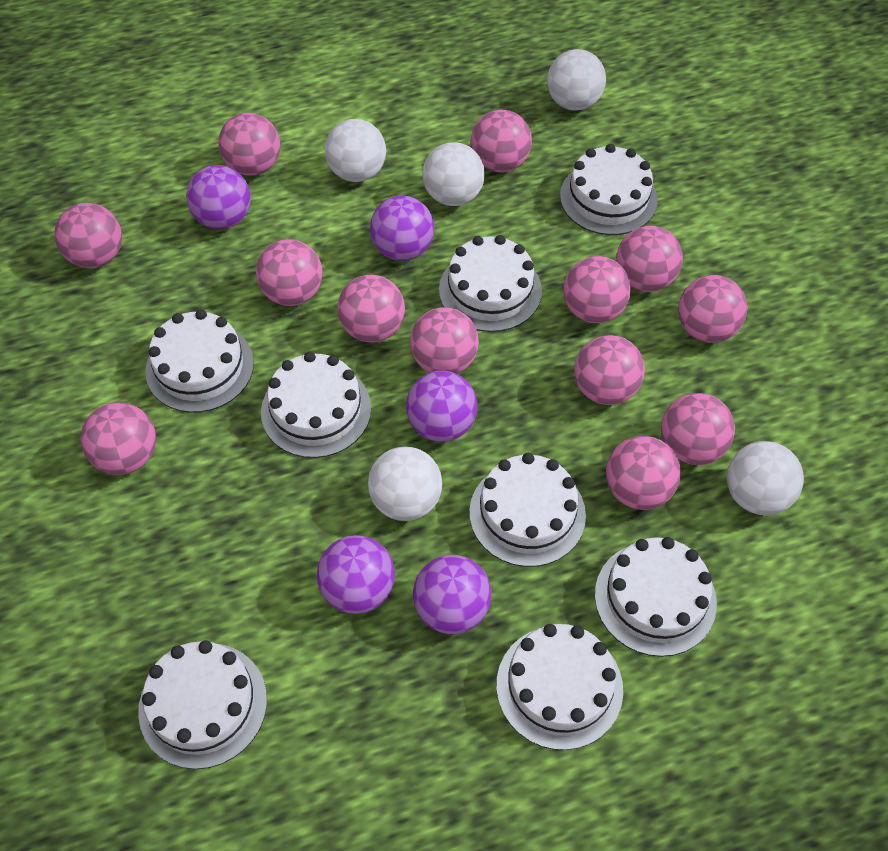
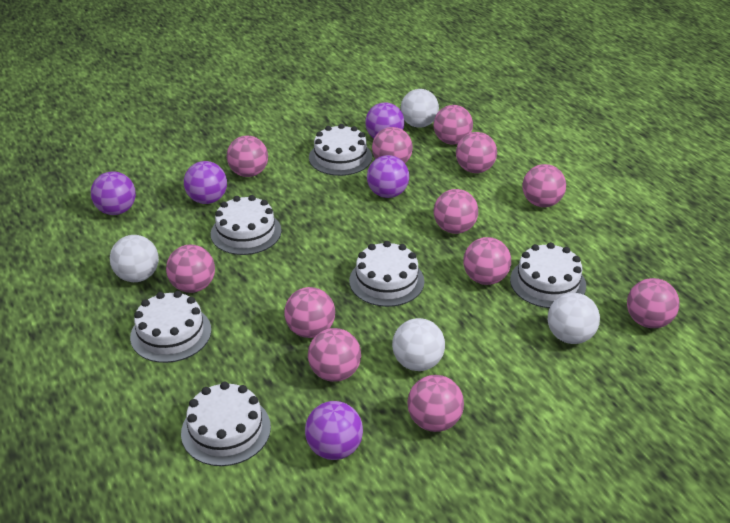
pink ball: 13 -> 12
white ball: 5 -> 4
white cake: 8 -> 6

